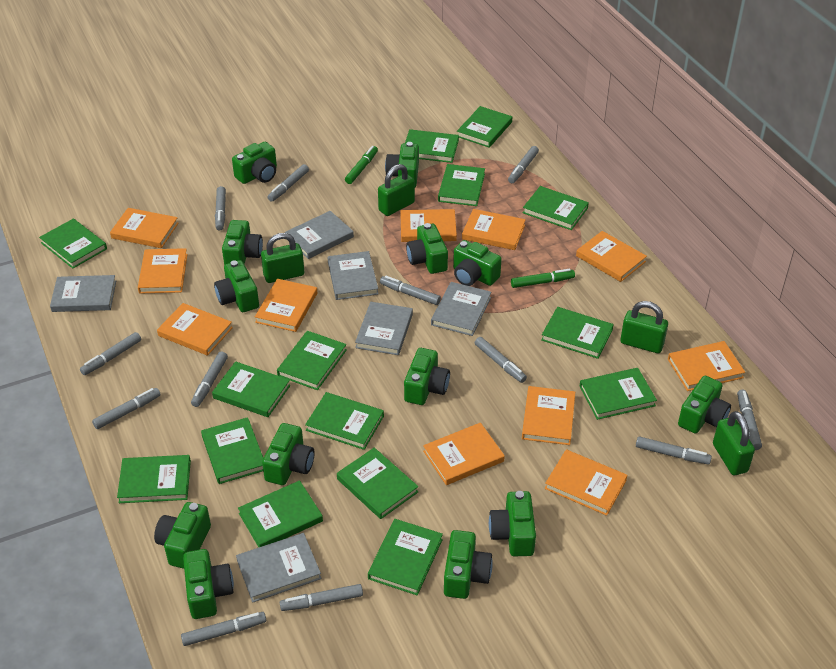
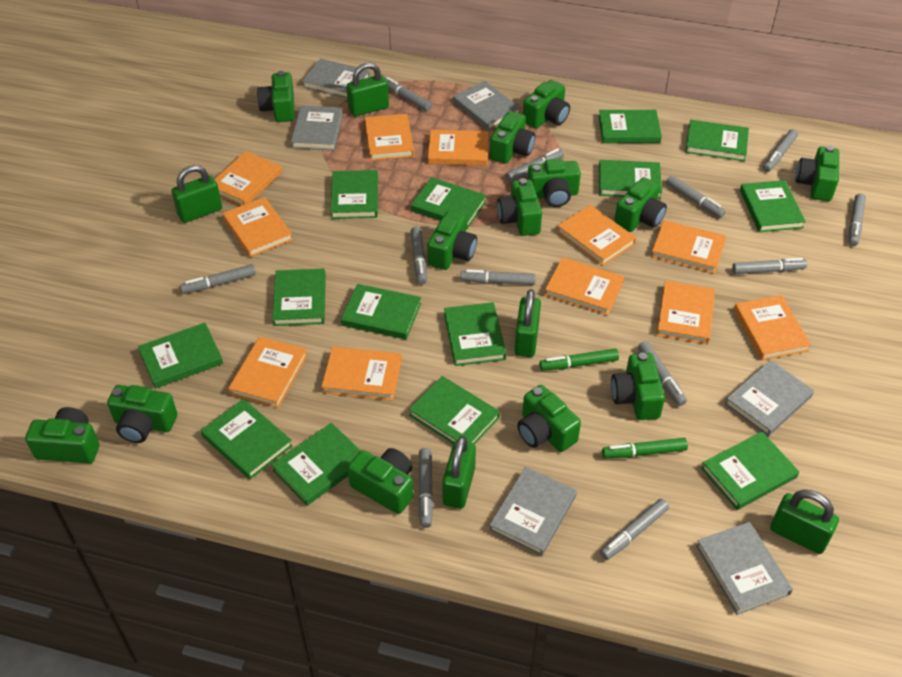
green book: 15 -> 14
green padlock: 4 -> 5

